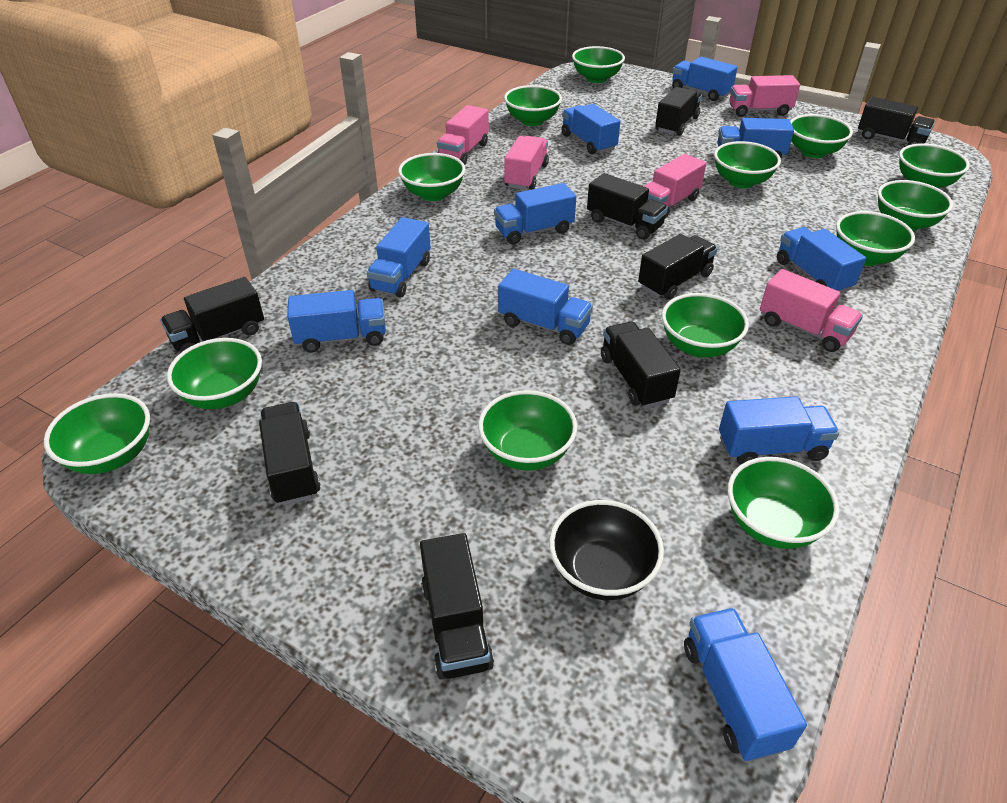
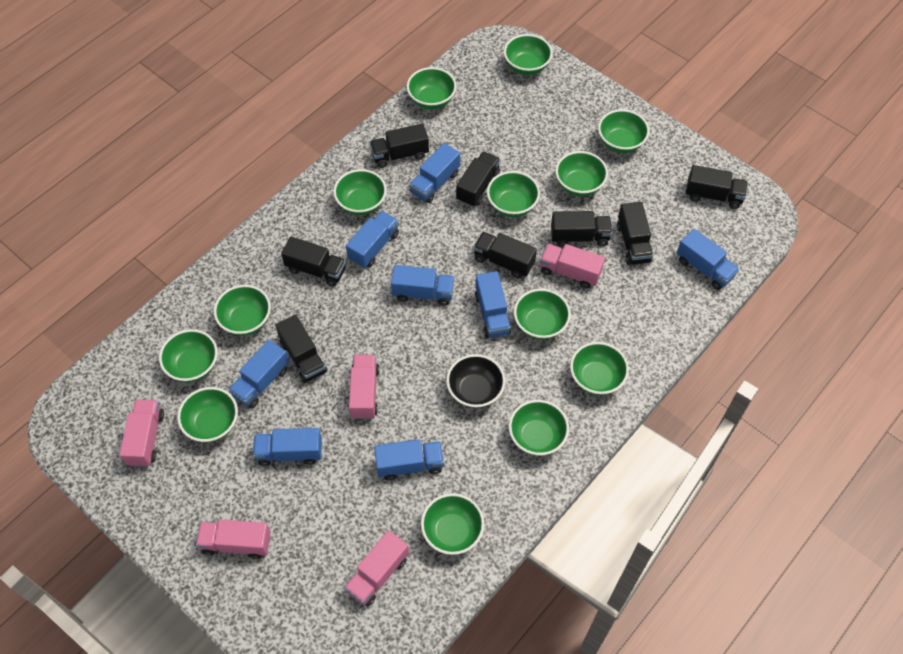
blue truck: 10 -> 8

